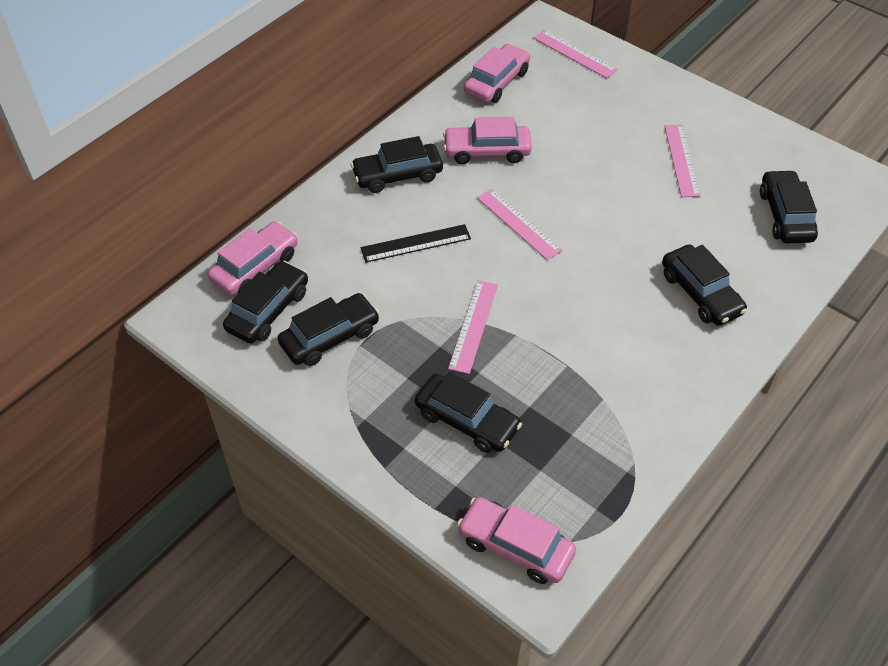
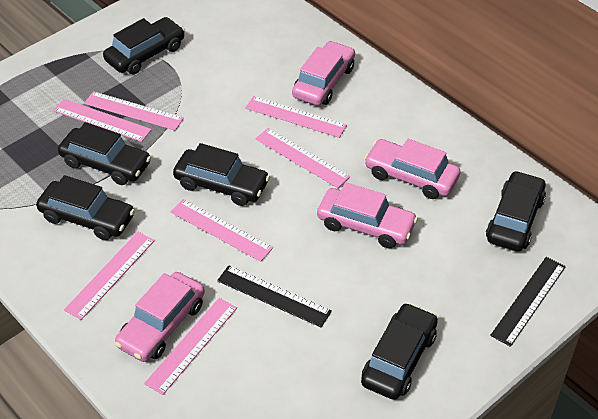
black ruler: 1 -> 2
pink ruler: 4 -> 7

